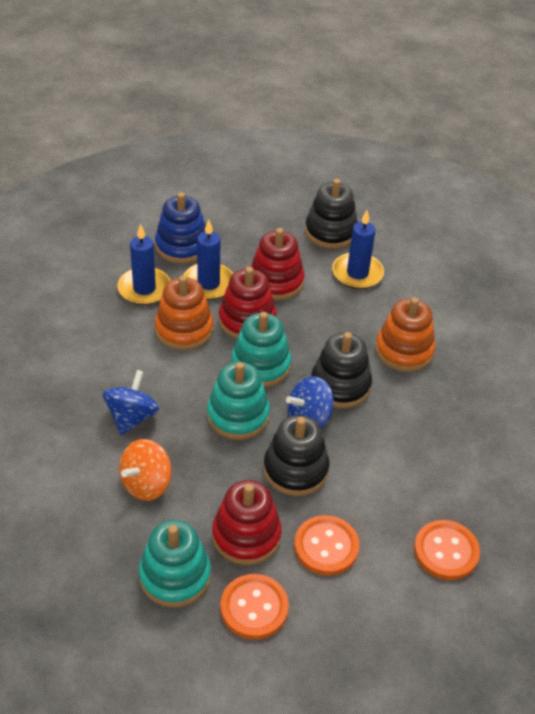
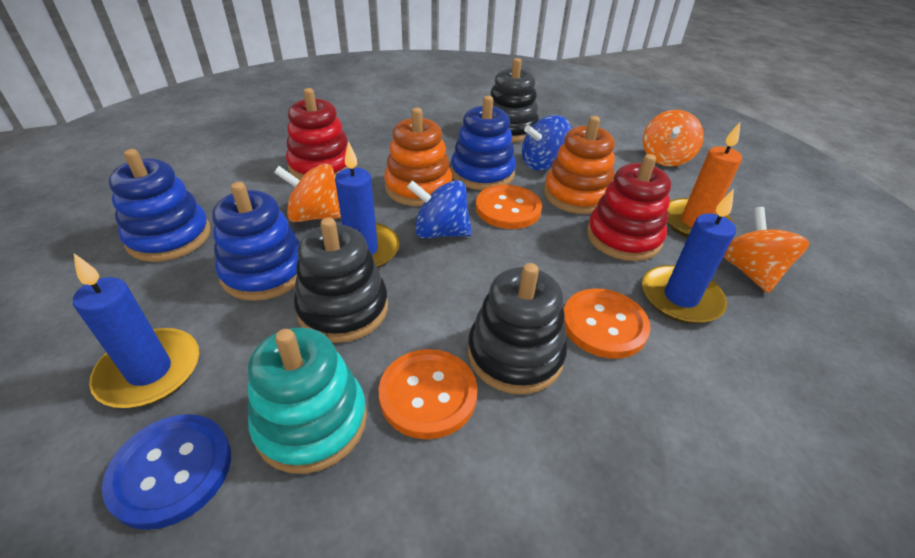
blue button: 0 -> 1
blue stacking toy: 1 -> 3
orange candle: 0 -> 1
orange spinning top: 1 -> 3
red stacking toy: 3 -> 2
turquoise stacking toy: 3 -> 1

